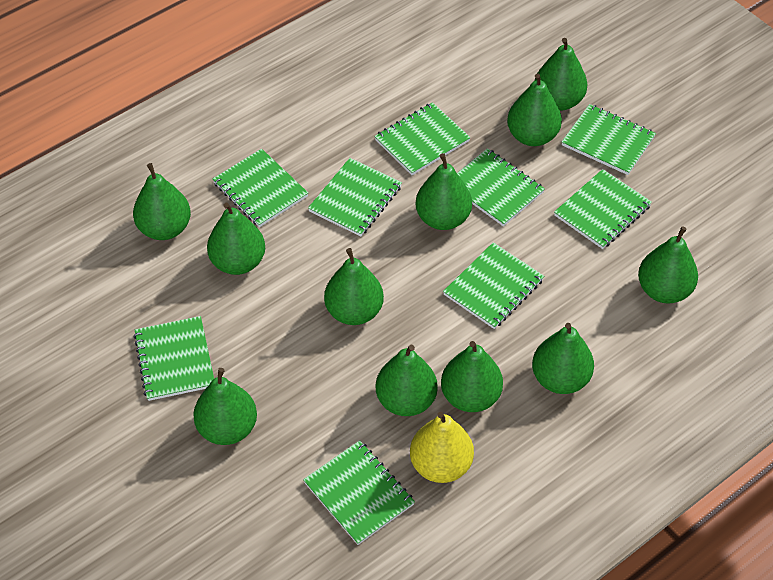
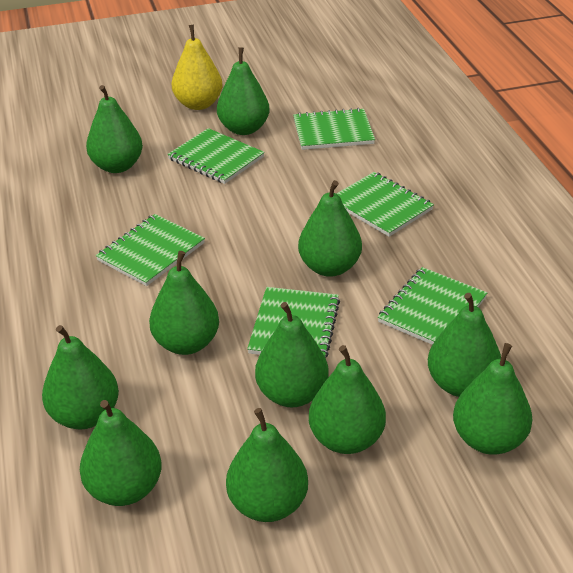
green notebook: 9 -> 6

